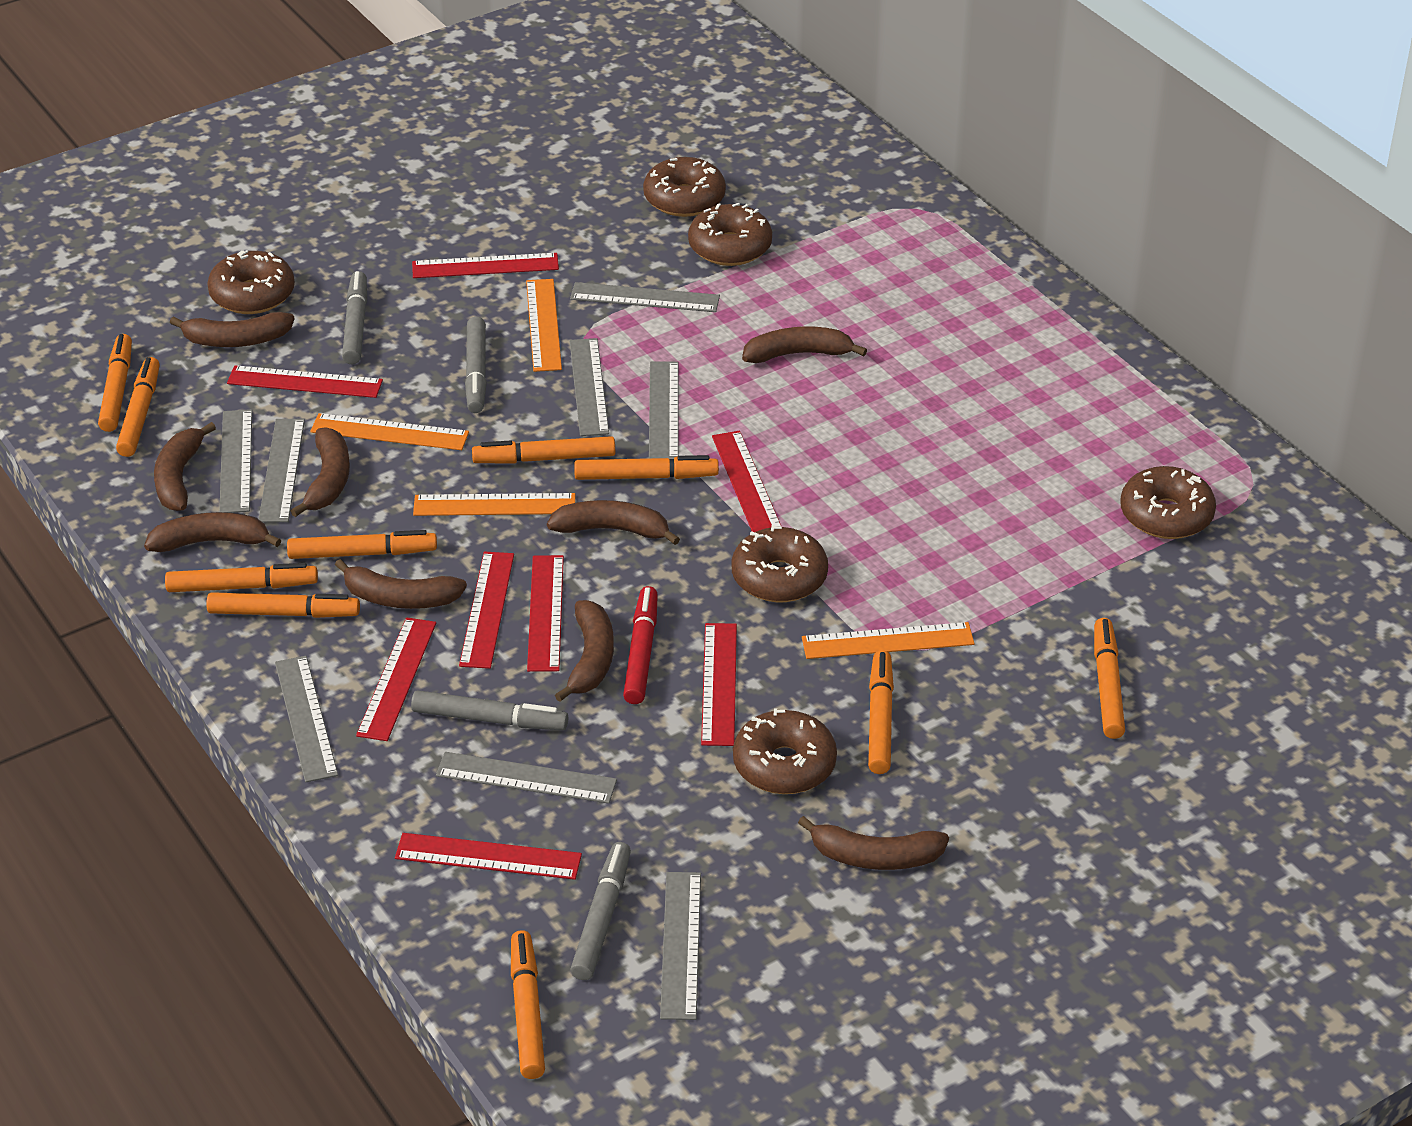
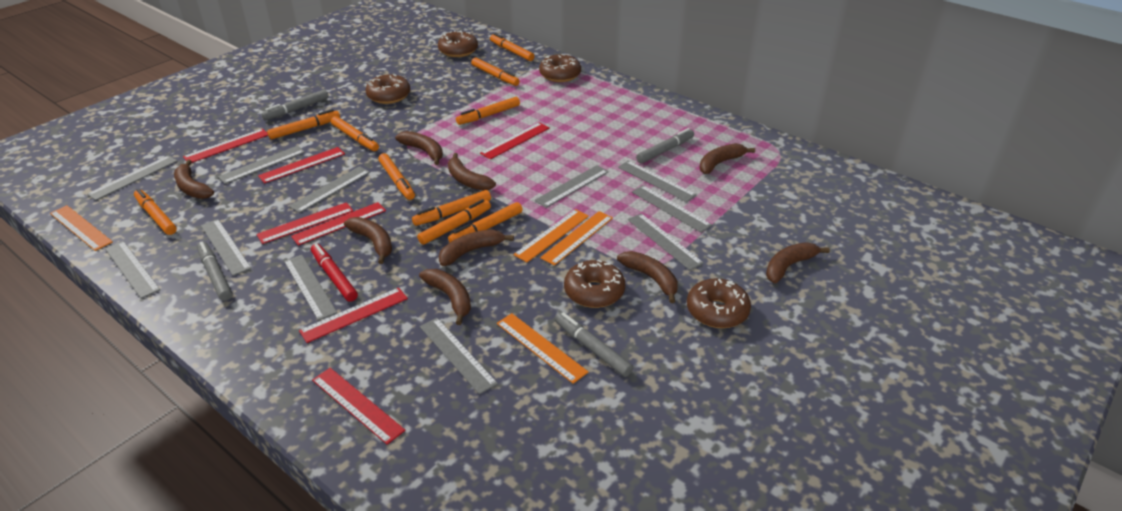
brown donut: 6 -> 5
grey ruler: 8 -> 11
red ruler: 8 -> 7

